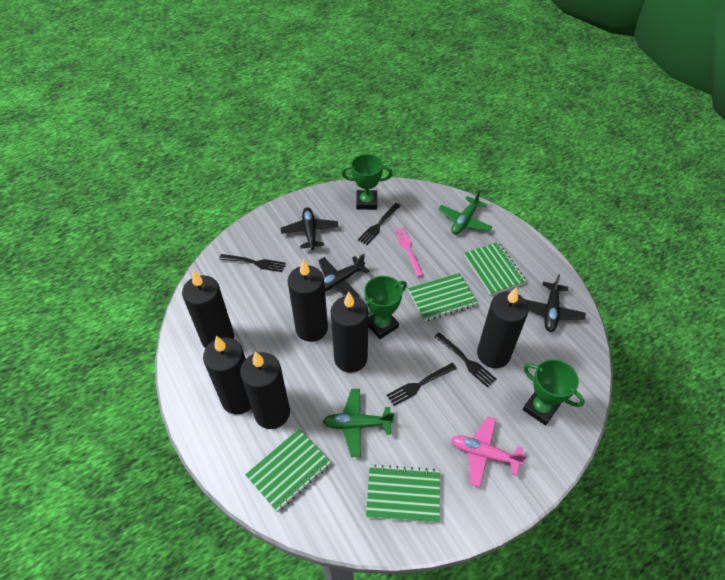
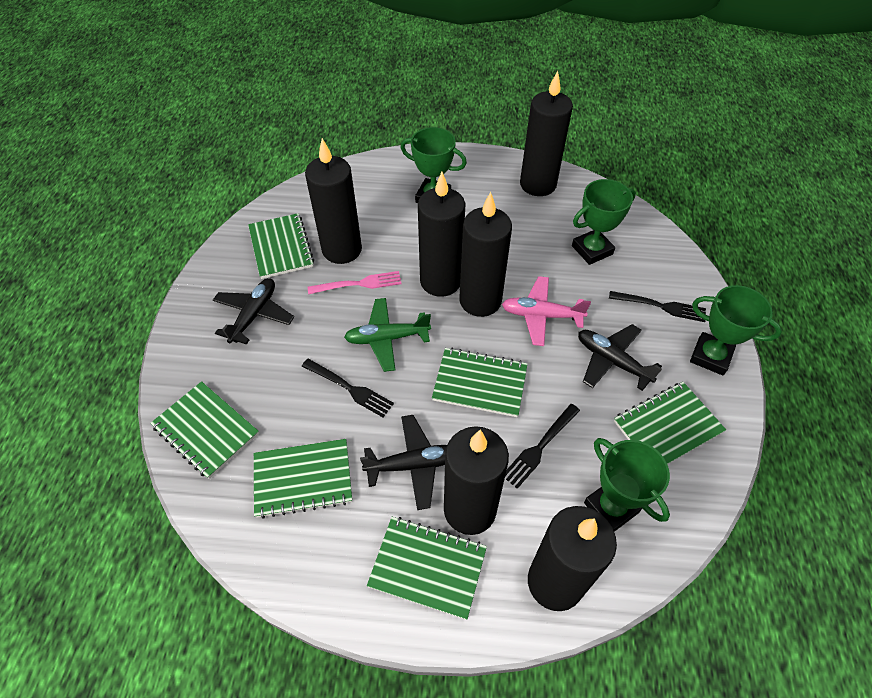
black fork: 4 -> 3
green notebook: 4 -> 6
green plane: 2 -> 1
green trophy: 3 -> 4

